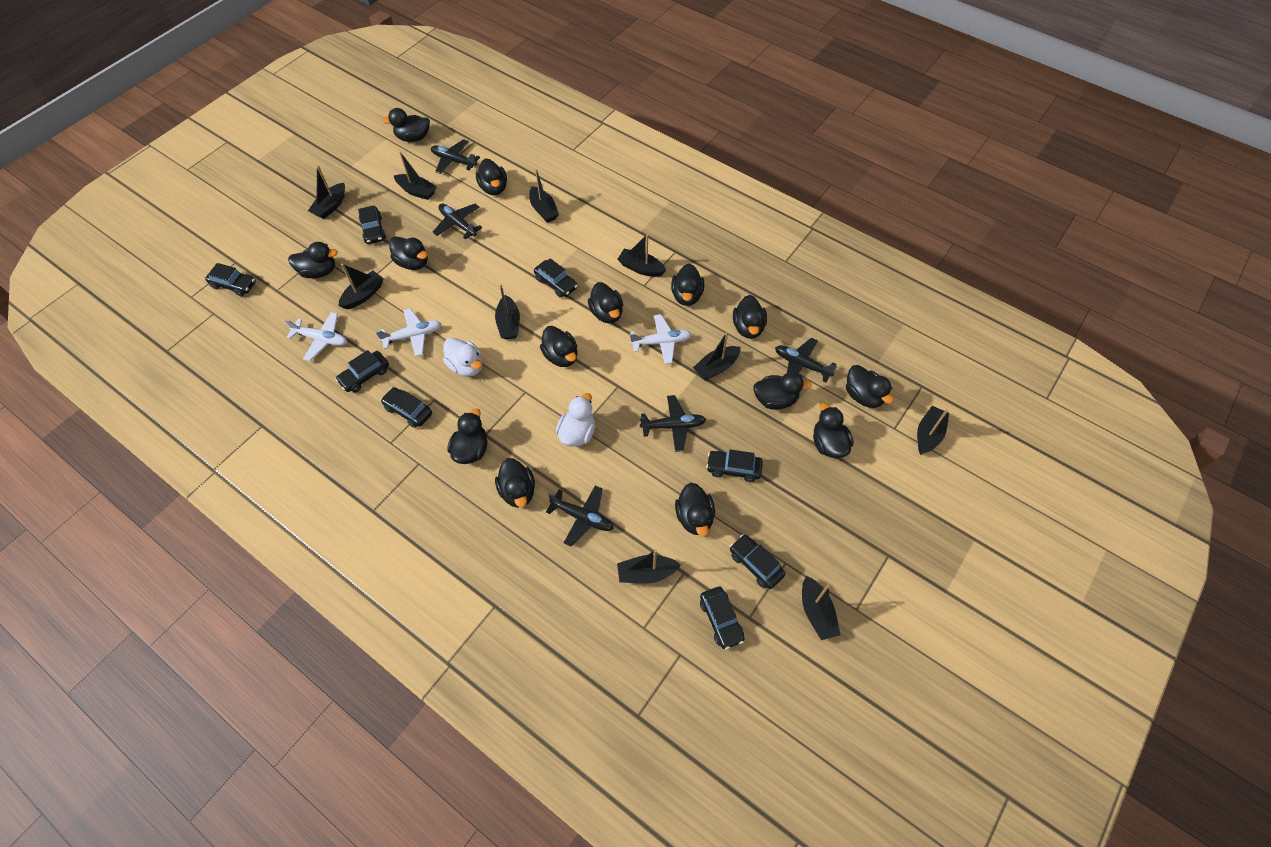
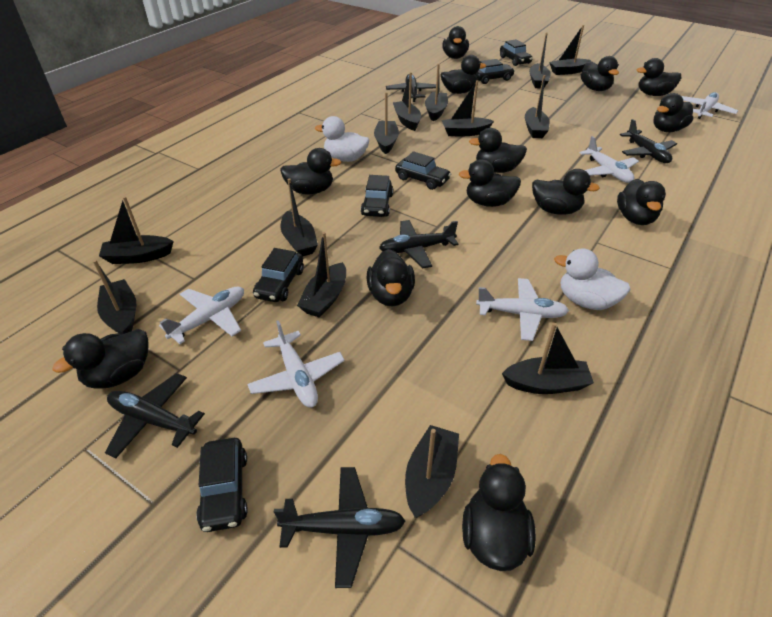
black boat: 10 -> 13
black car: 8 -> 6
black duck: 14 -> 13
white plane: 3 -> 5

